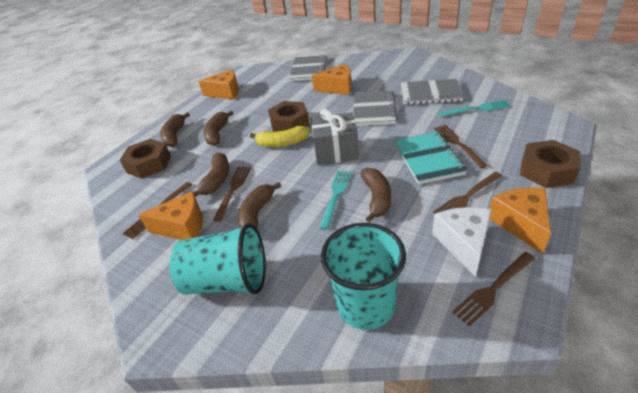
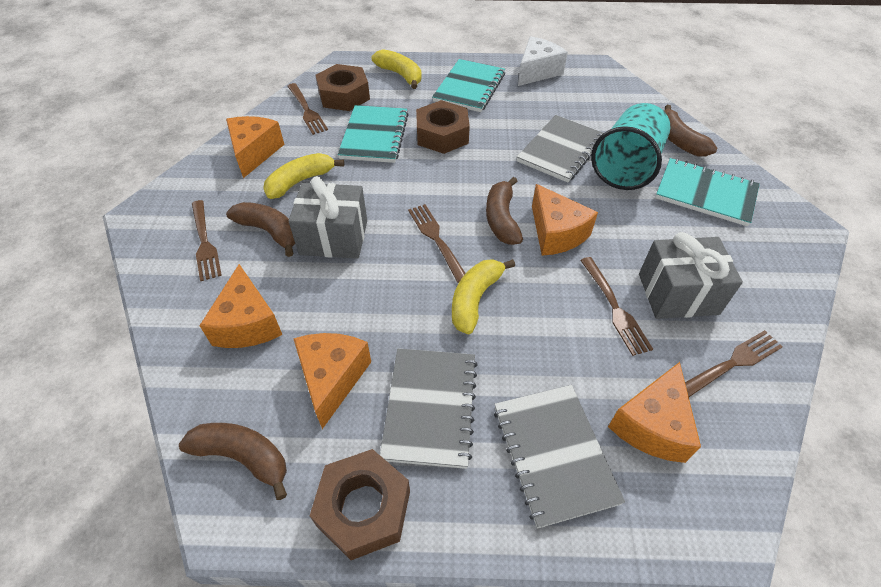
brown banana: 5 -> 4
grey gift: 1 -> 2
orange cheese: 4 -> 5
turquoise cup: 2 -> 1
turquoise fork: 2 -> 0
turquoise notebook: 1 -> 3
yellow banana: 1 -> 3

